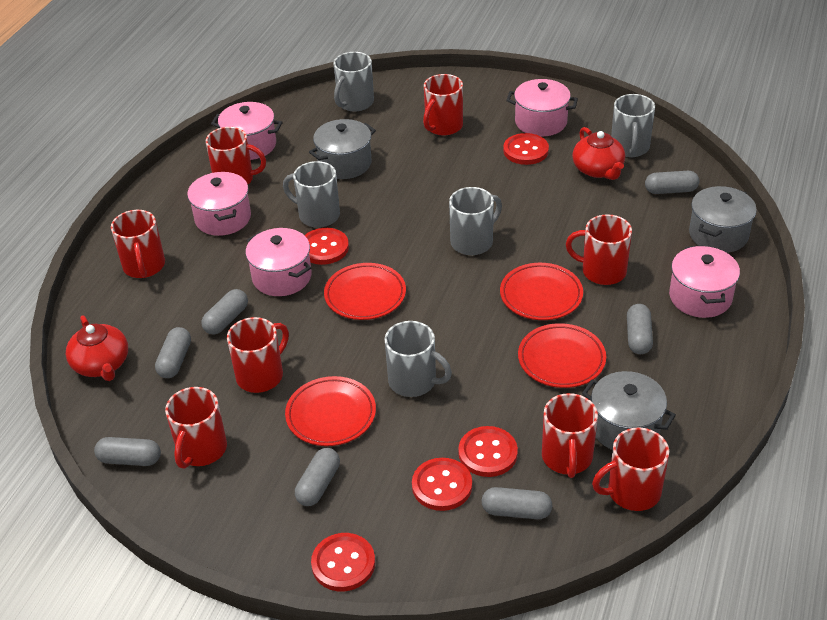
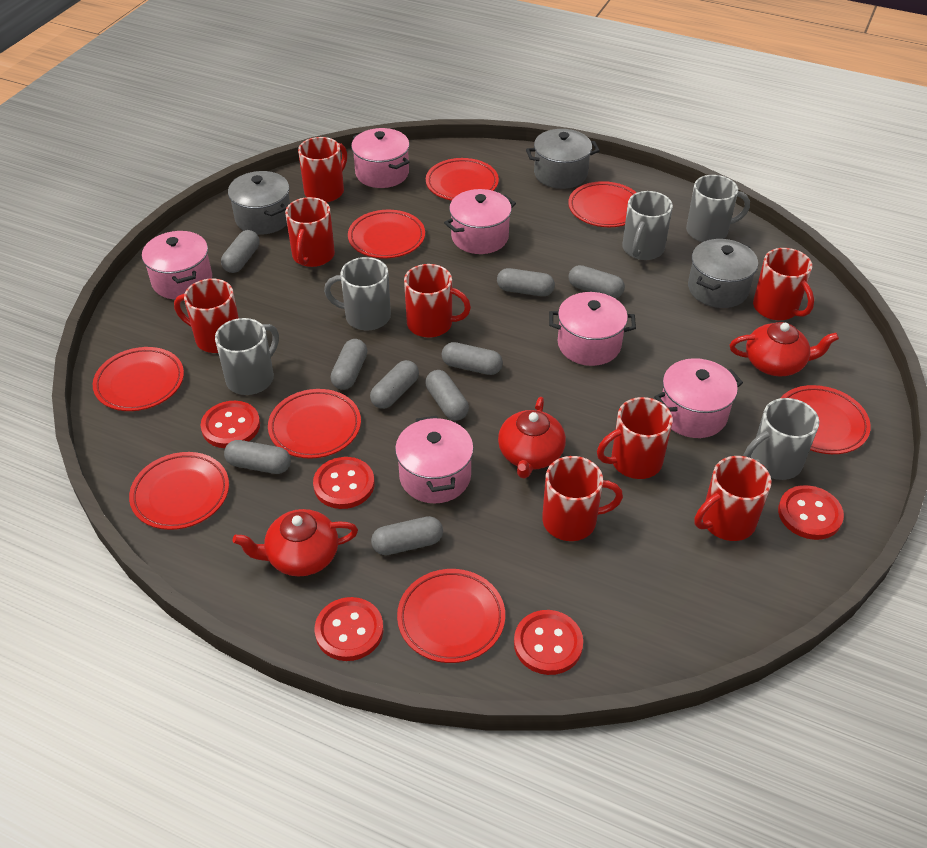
grey capsule: 7 -> 9
pink pot: 5 -> 6
red plate: 4 -> 8
red teapot: 2 -> 3

